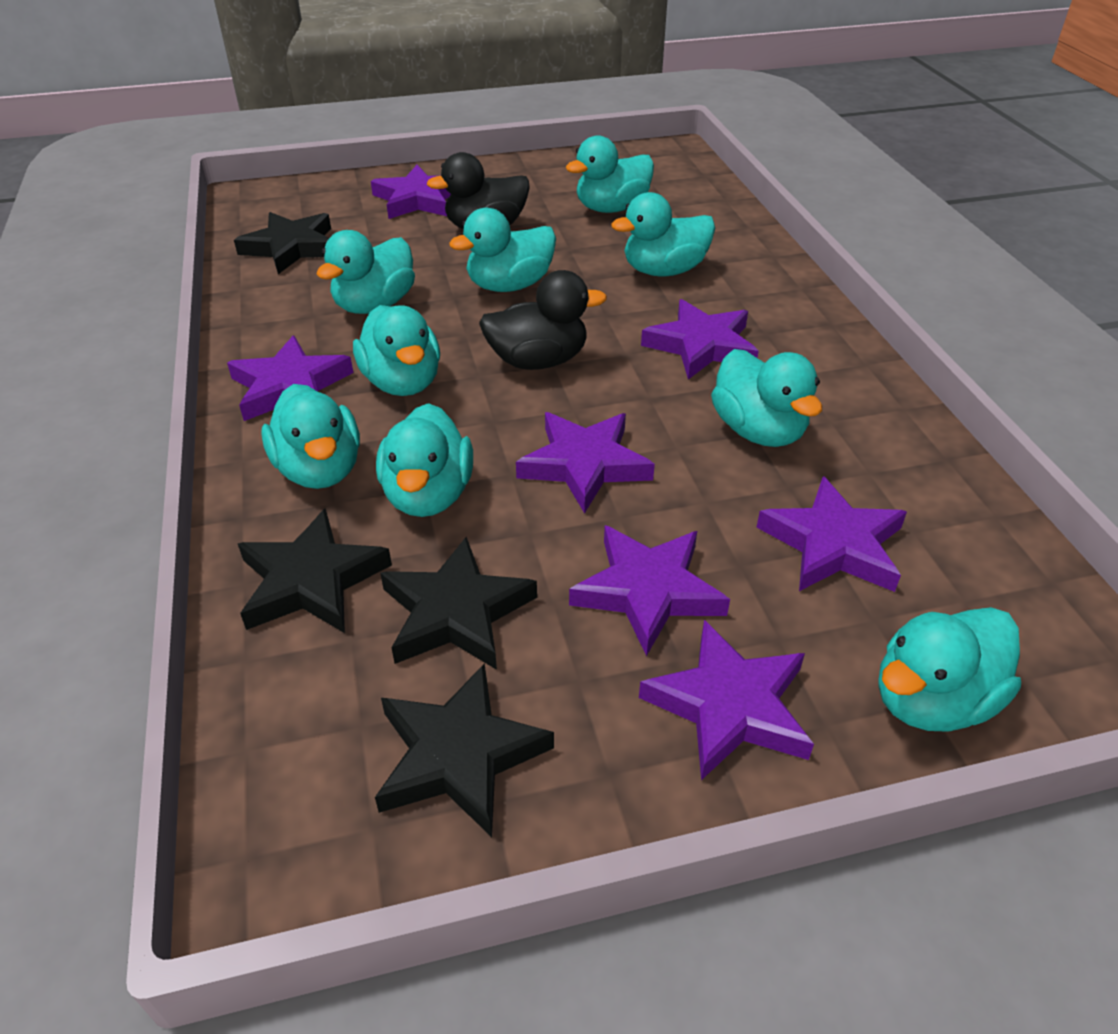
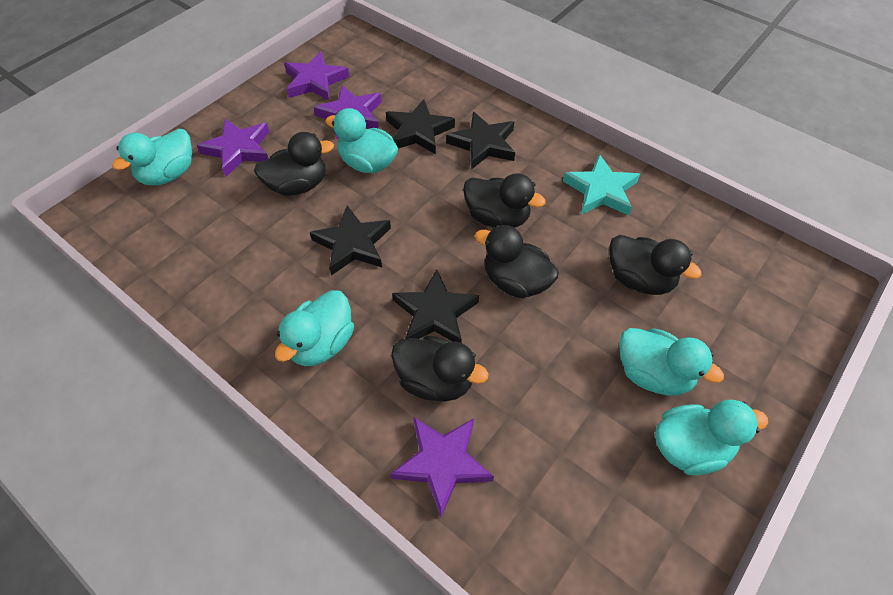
black duck: 2 -> 5
purple star: 7 -> 4
turquoise duck: 9 -> 5
turquoise star: 0 -> 1

